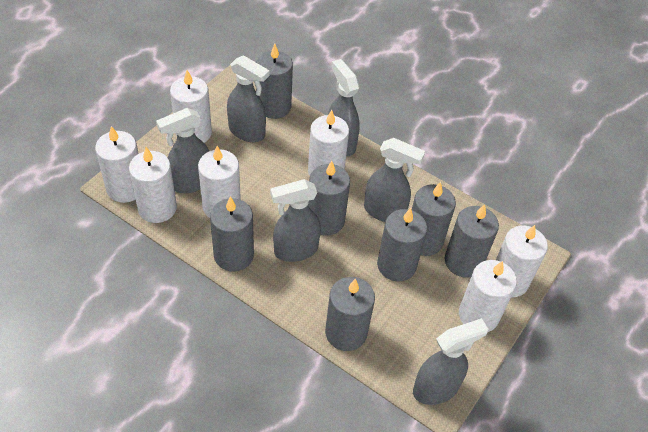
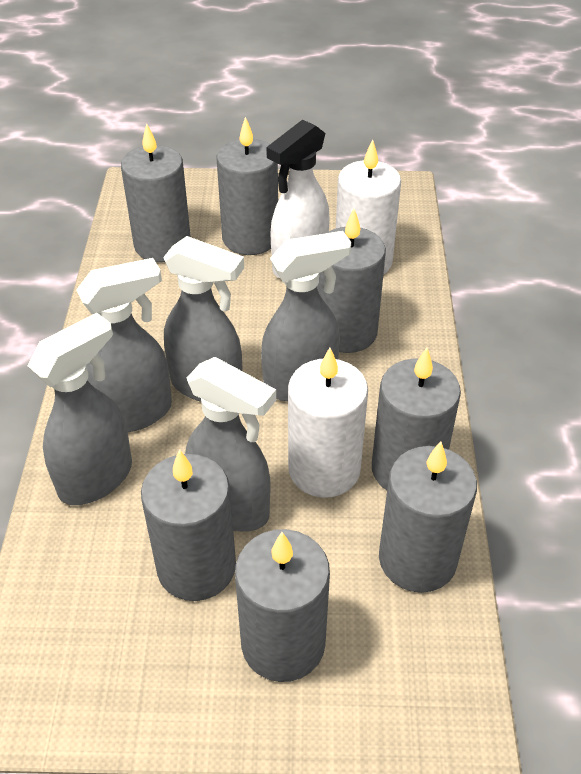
grey spray bottle: 6 -> 5
white candle: 7 -> 2
white spray bottle: 0 -> 1

